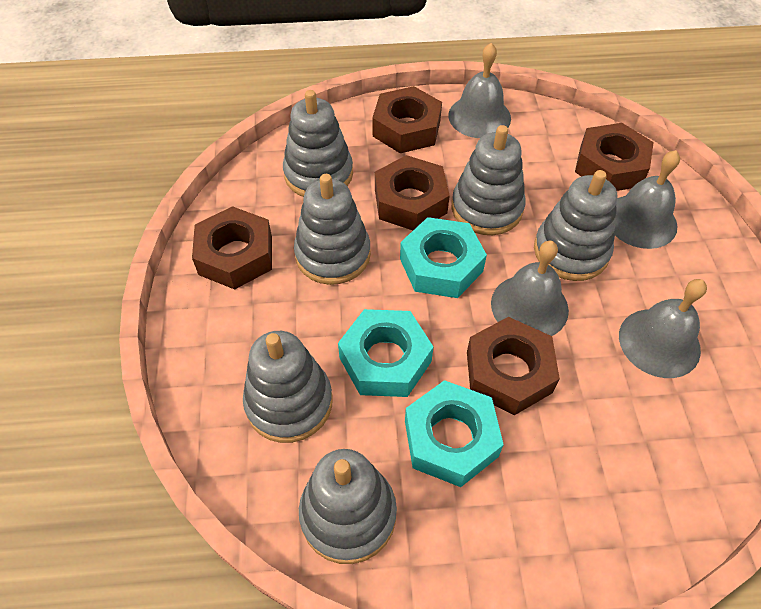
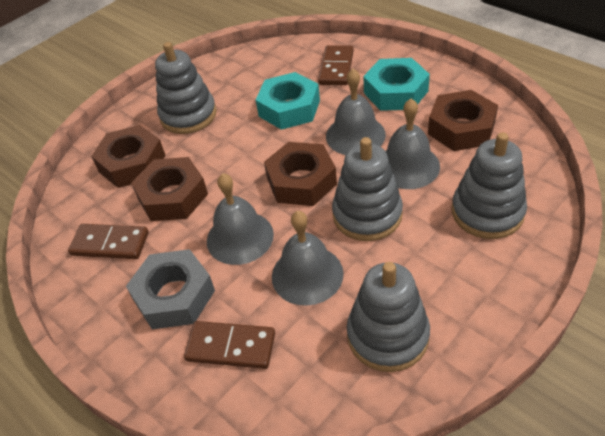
brown domino: 0 -> 3
brown nut: 5 -> 4
grey nut: 0 -> 1
grey stacking toy: 6 -> 4
turquoise nut: 3 -> 2

